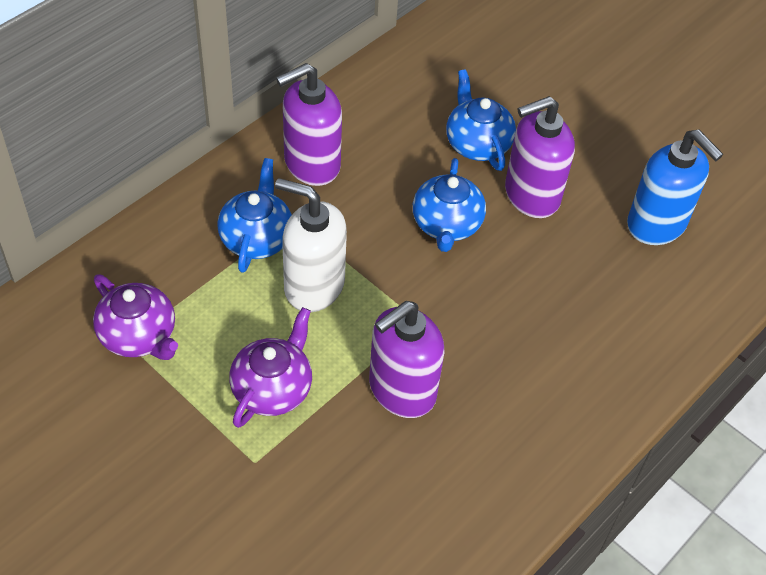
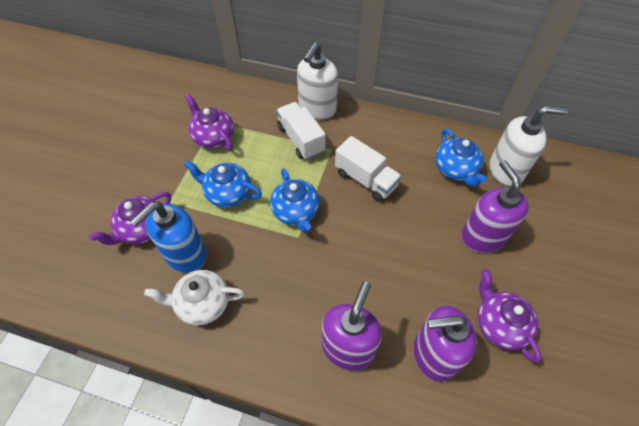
purple teapot: 2 -> 3
white soap dispenser: 1 -> 2
white teapot: 0 -> 1
white truck: 0 -> 2

